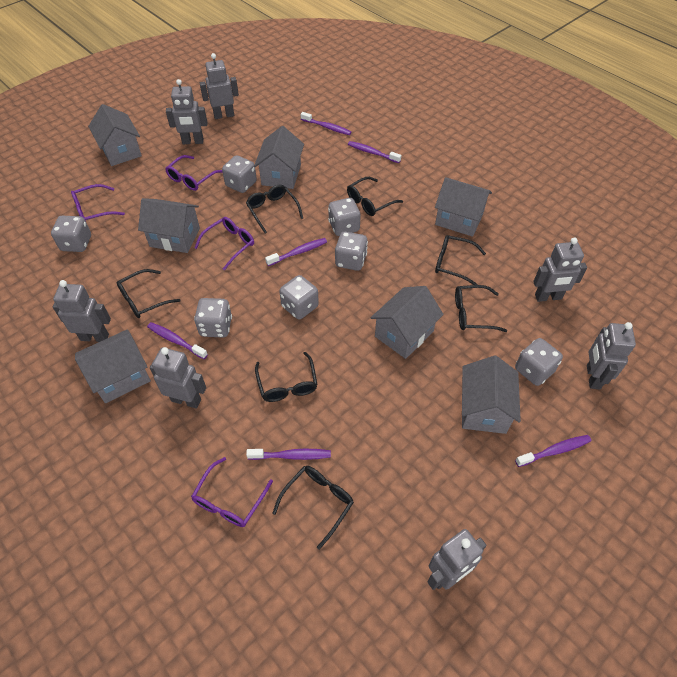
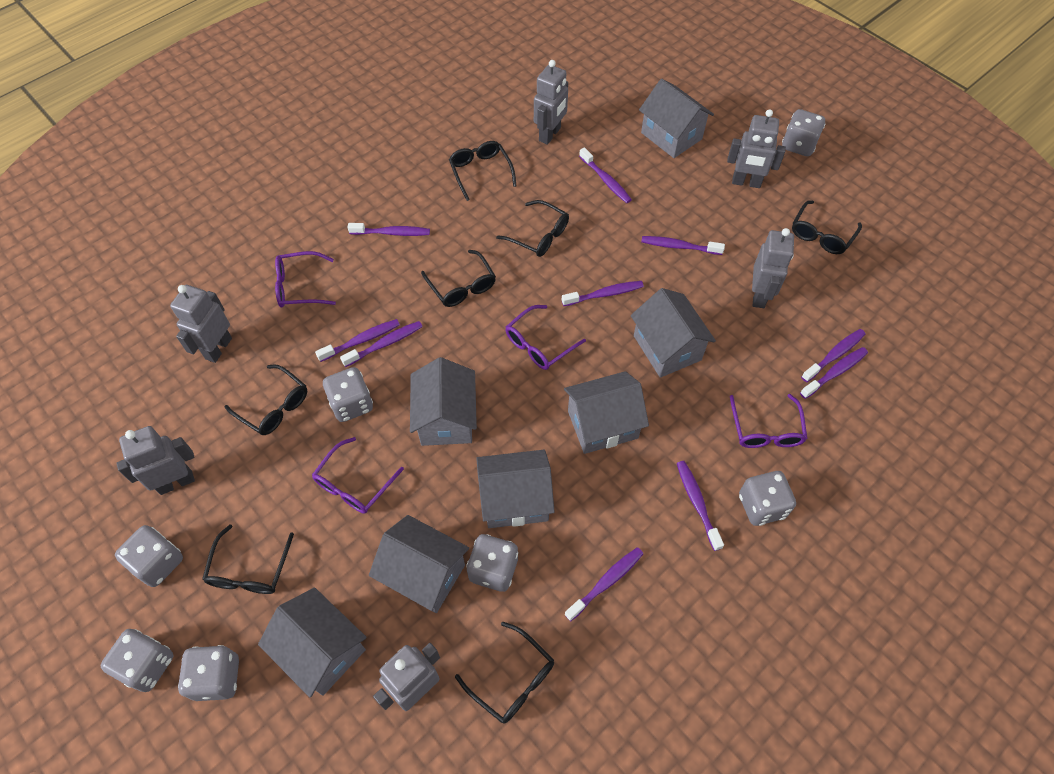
grey robot: 7 -> 6
purple toothbrush: 6 -> 10

